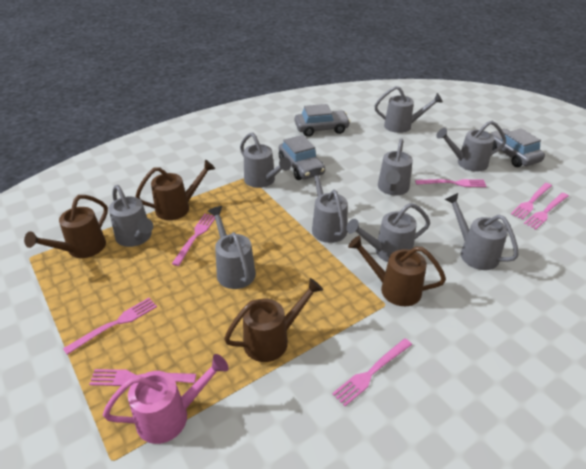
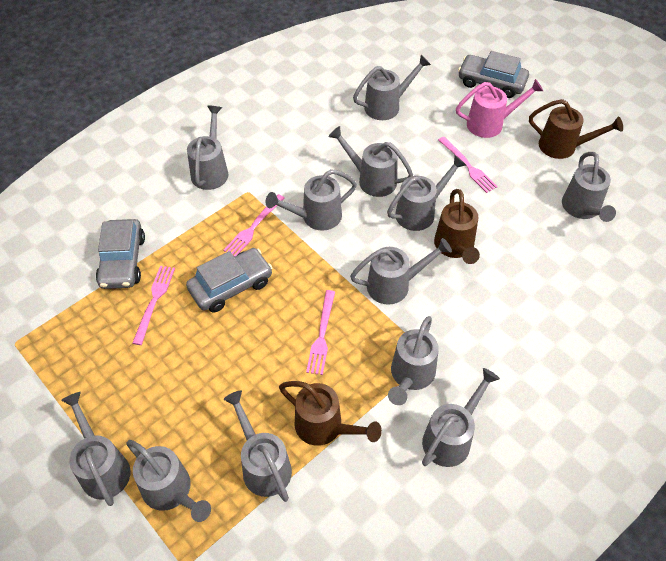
brown watering can: 4 -> 3
grey watering can: 9 -> 12
pink fork: 7 -> 4

